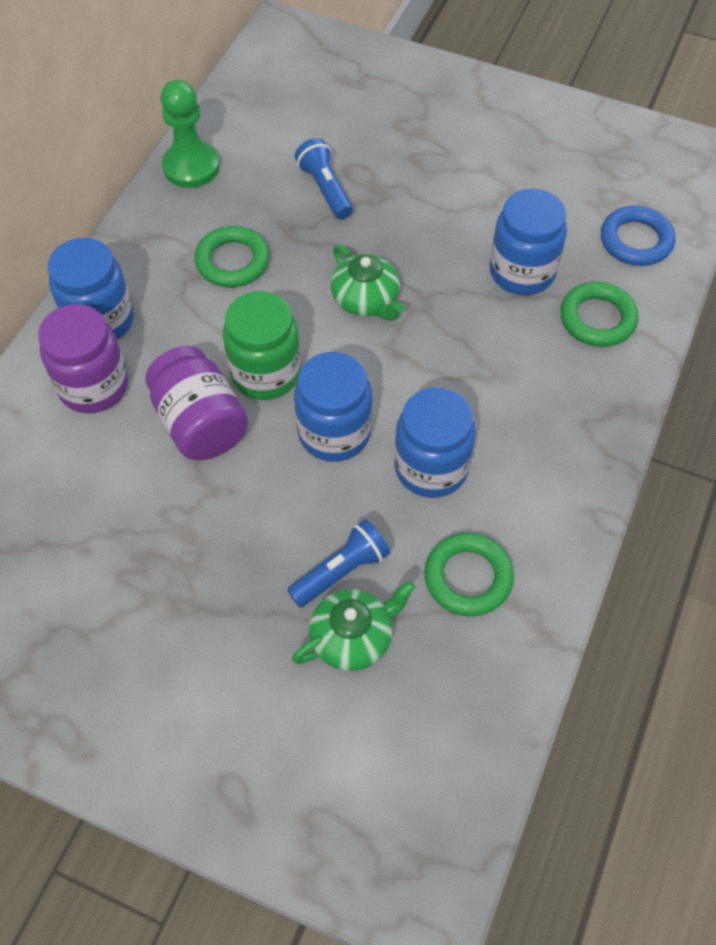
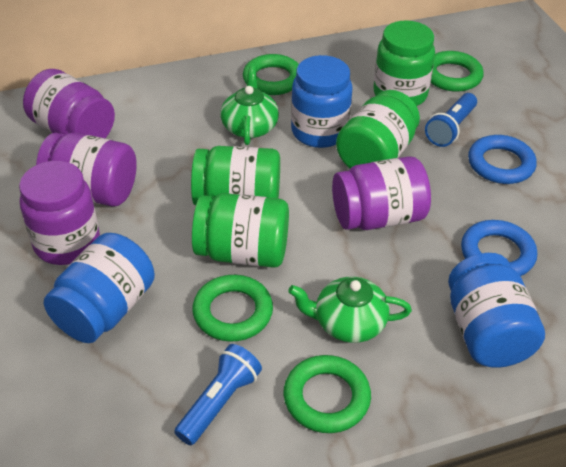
blue jar: 4 -> 3
blue ring: 1 -> 2
green jar: 1 -> 4
green pawn: 1 -> 0
green ring: 3 -> 4
purple jar: 2 -> 4

